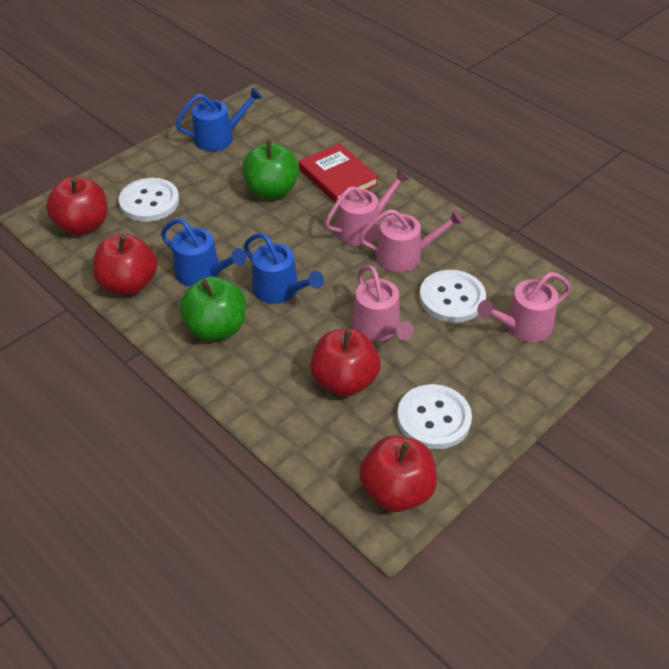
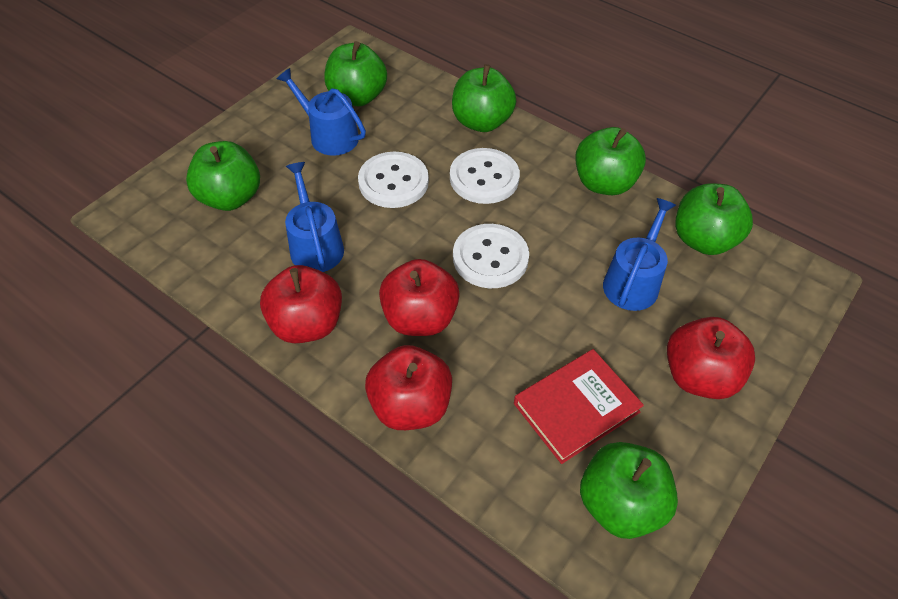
green apple: 2 -> 6
pink watering can: 4 -> 0

